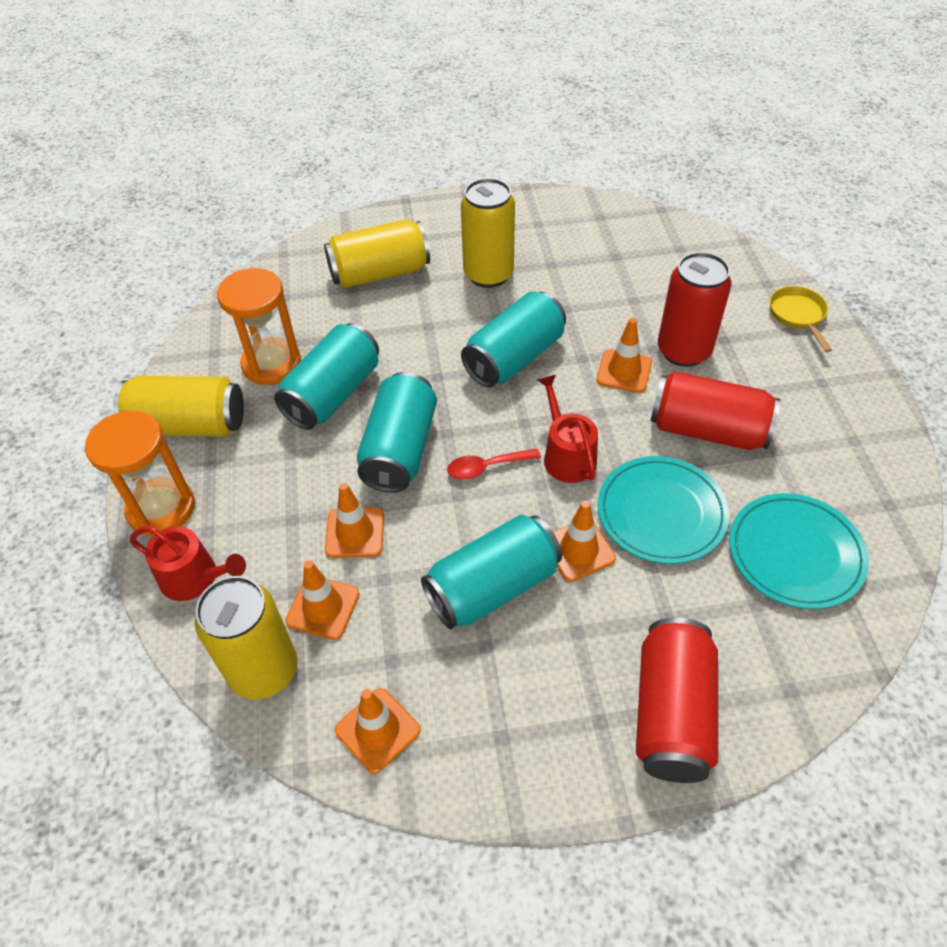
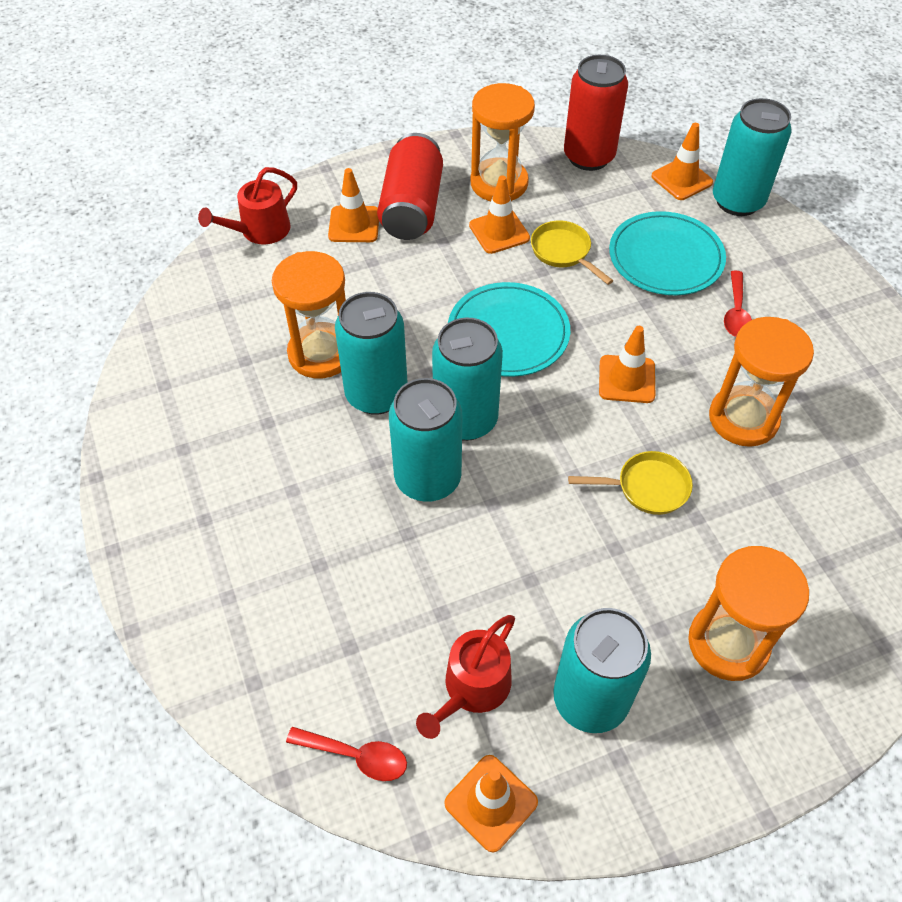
orange hourglass: 2 -> 4
red can: 3 -> 2
red spoon: 1 -> 2
turquoise can: 4 -> 5
yellow can: 4 -> 0
yellow pan: 1 -> 2

